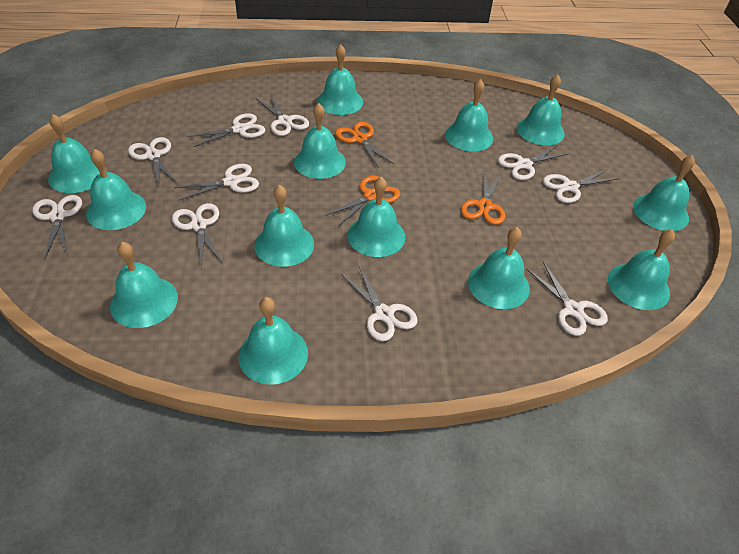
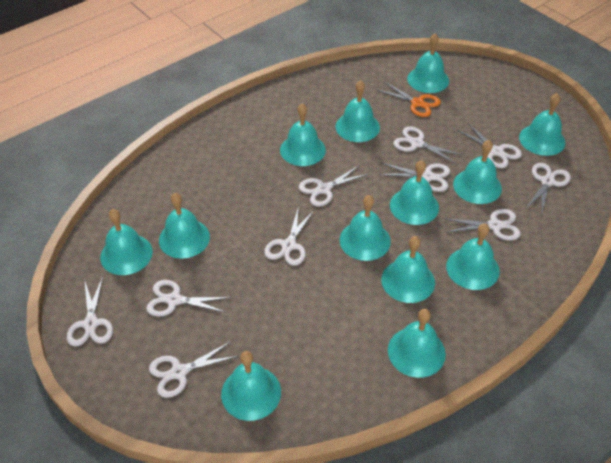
orange scissors: 3 -> 1

